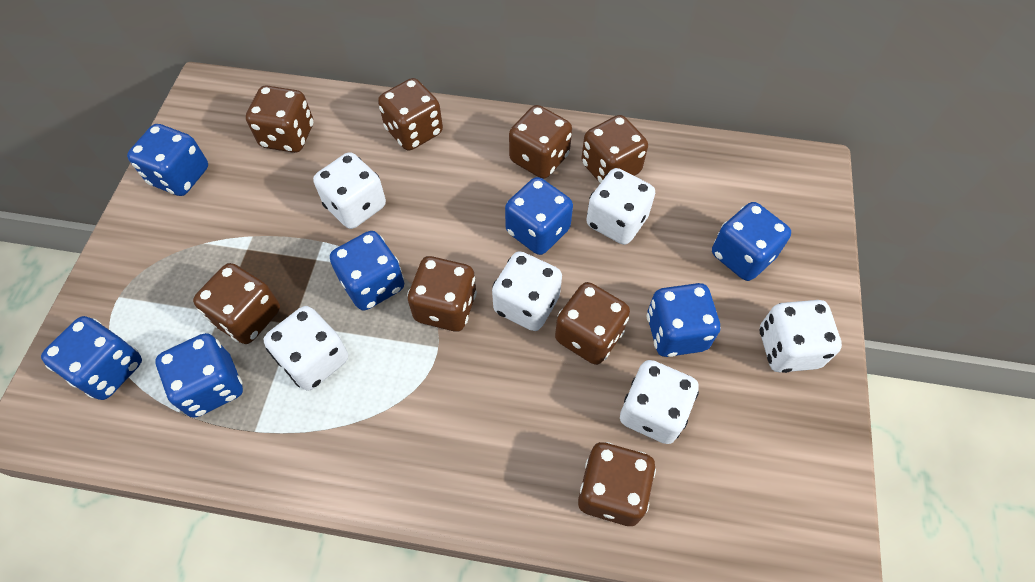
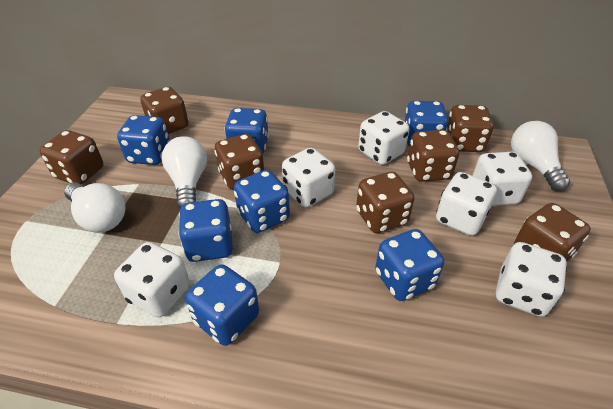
brown dice: 8 -> 7
white light bulb: 0 -> 3

